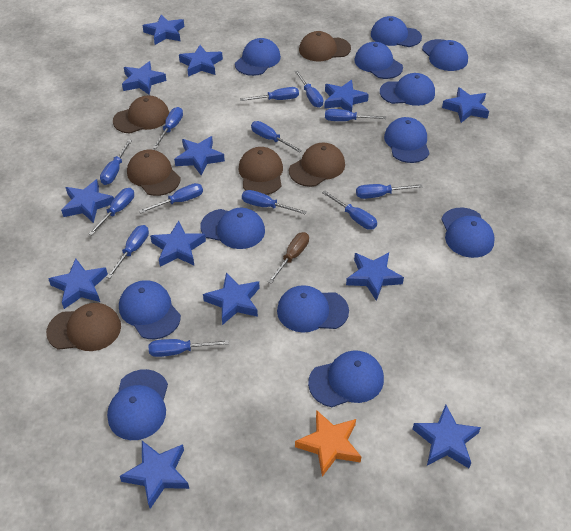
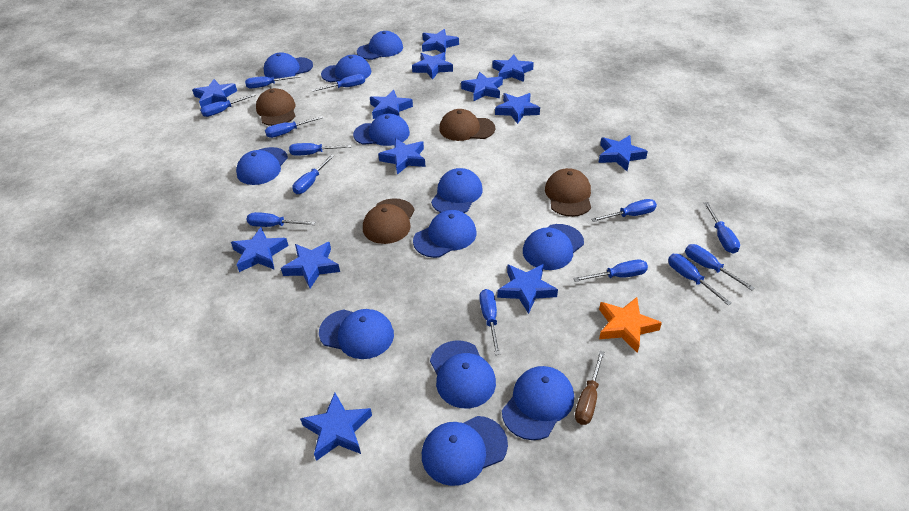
brown cap: 6 -> 4

